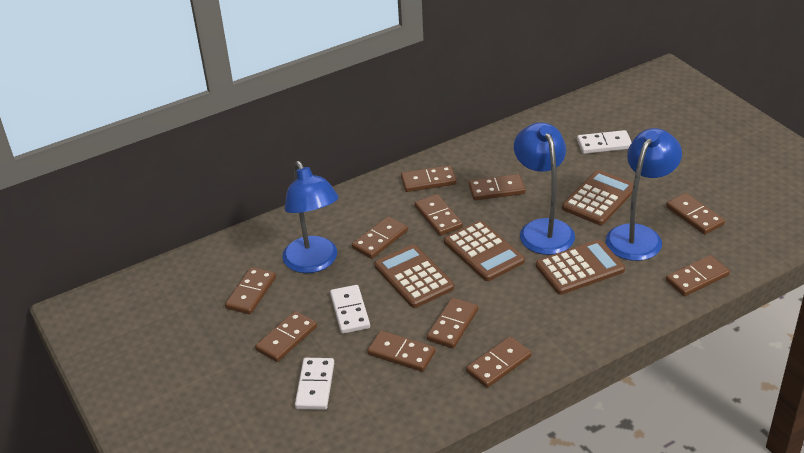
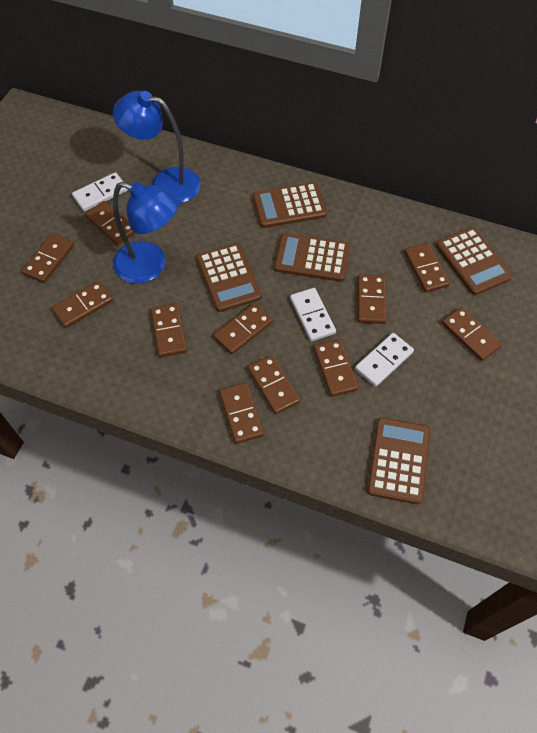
blue lamp: 3 -> 2
brown calculator: 4 -> 5

